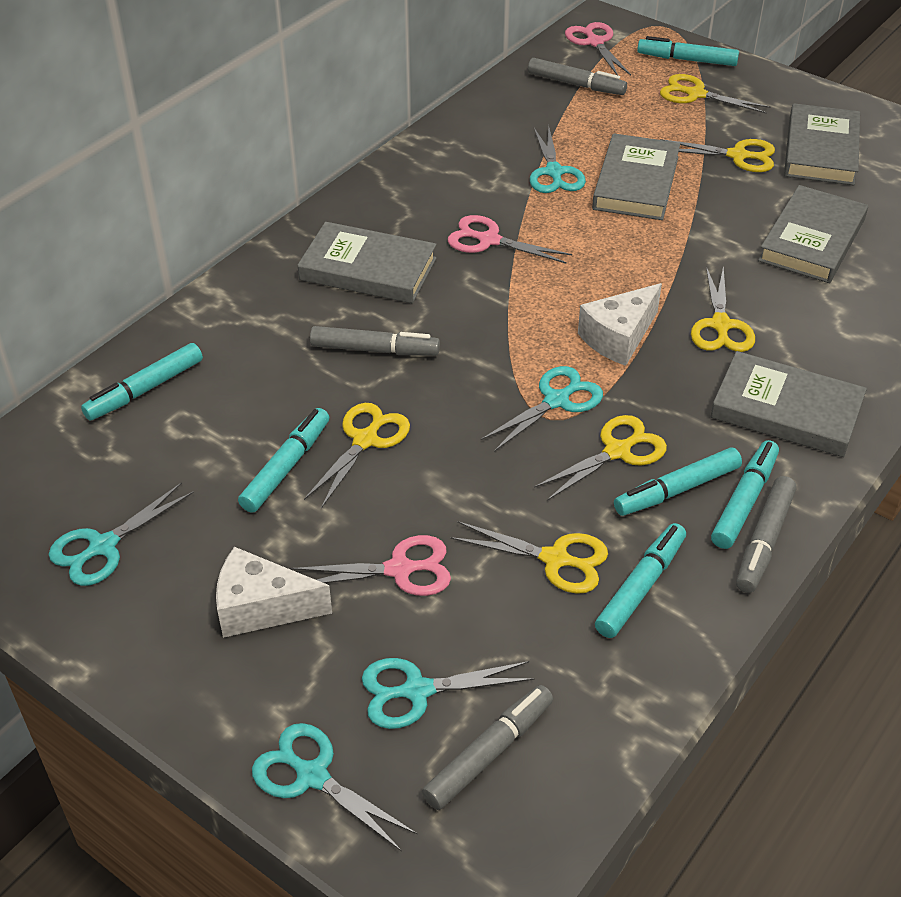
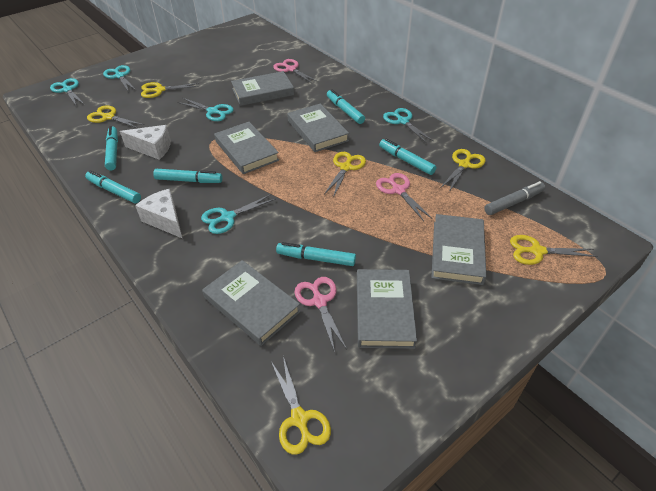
grey book: 5 -> 6
grey marker: 4 -> 1

